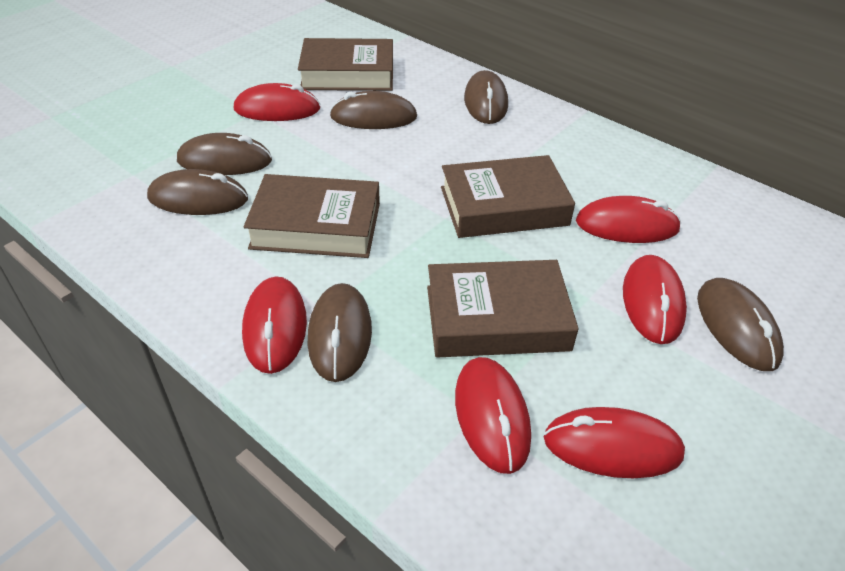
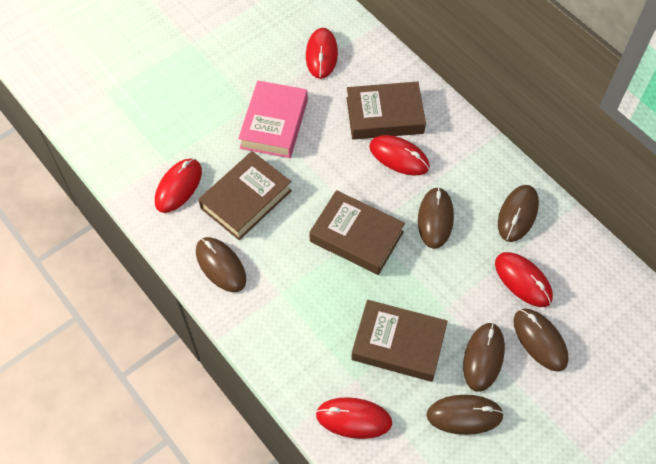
pink book: 0 -> 1
red mouse: 6 -> 5

